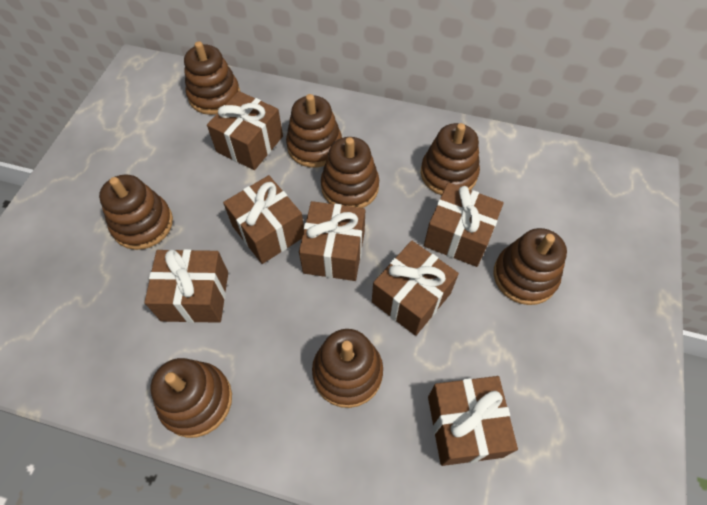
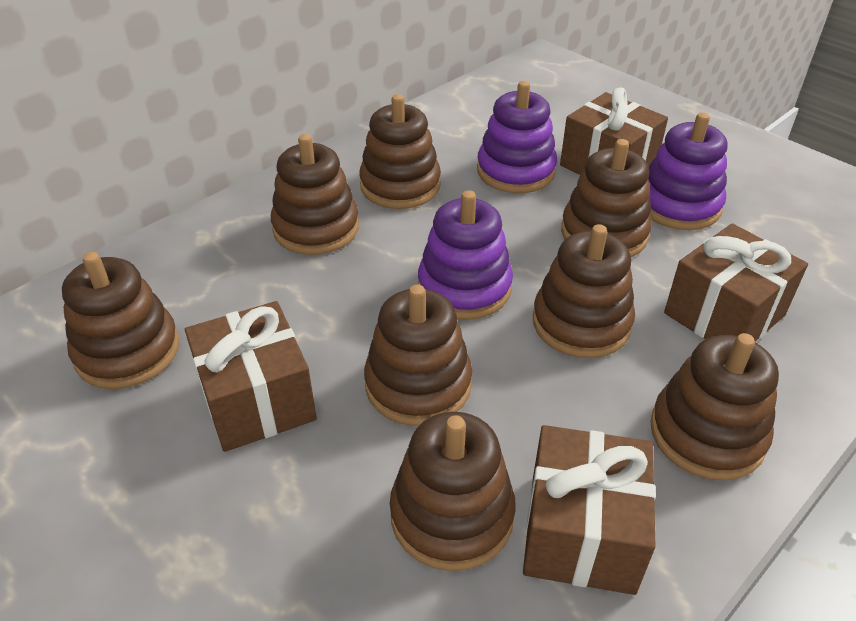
brown gift: 7 -> 4
purple stacking toy: 0 -> 3

